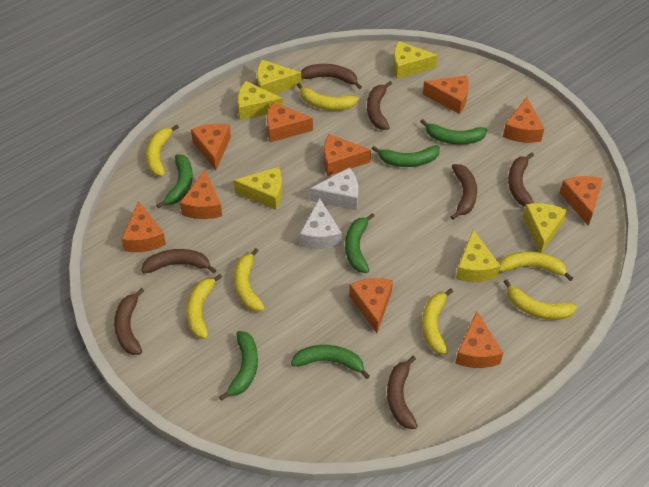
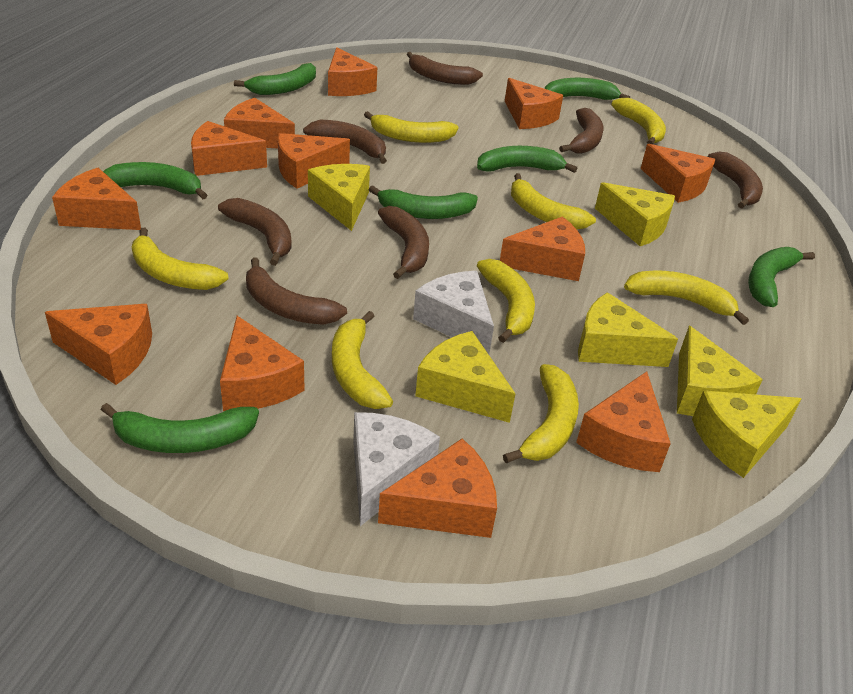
green banana: 6 -> 7
orange cheese: 10 -> 12
yellow banana: 7 -> 8

